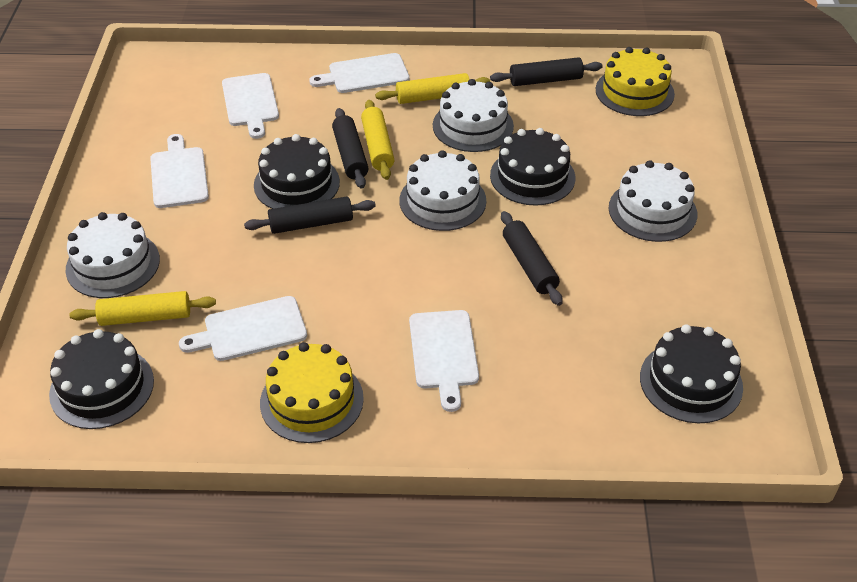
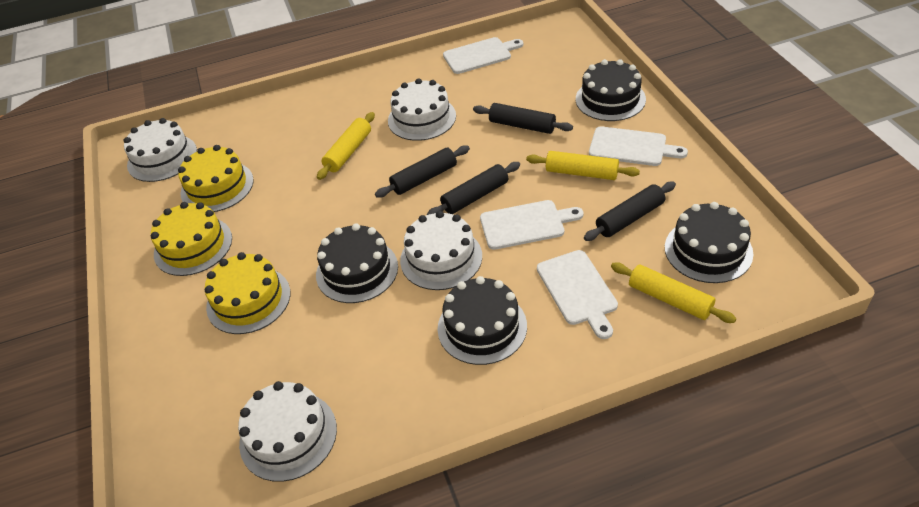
white cutting board: 5 -> 4
yellow cake: 2 -> 3

